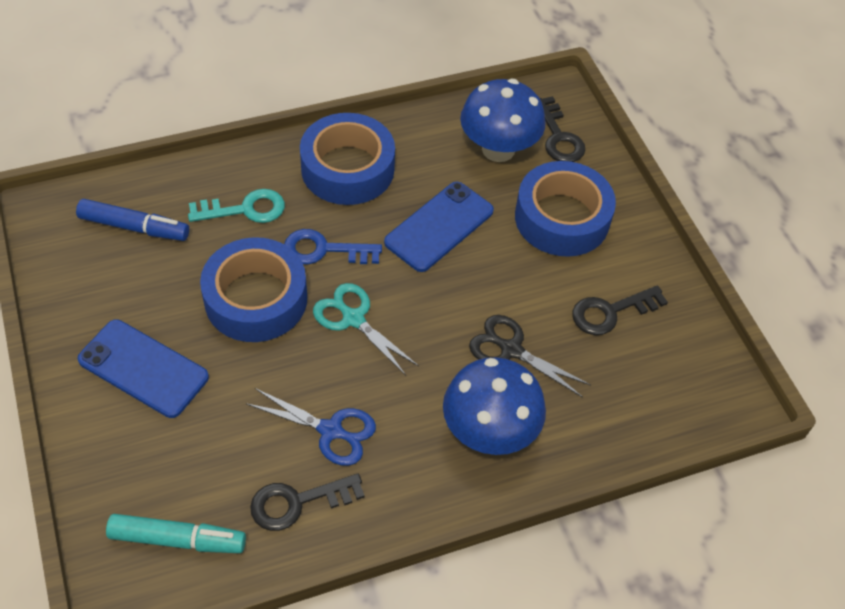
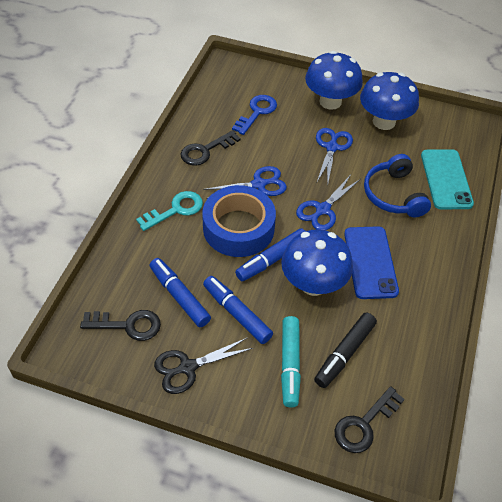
black marker: 0 -> 1
blue headphones: 0 -> 1
blue marker: 1 -> 3
blue mushroom: 2 -> 3
blue phone: 2 -> 1
blue scissors: 1 -> 3
blue tape: 3 -> 1
turquoise phone: 0 -> 1
turquoise scissors: 1 -> 0

